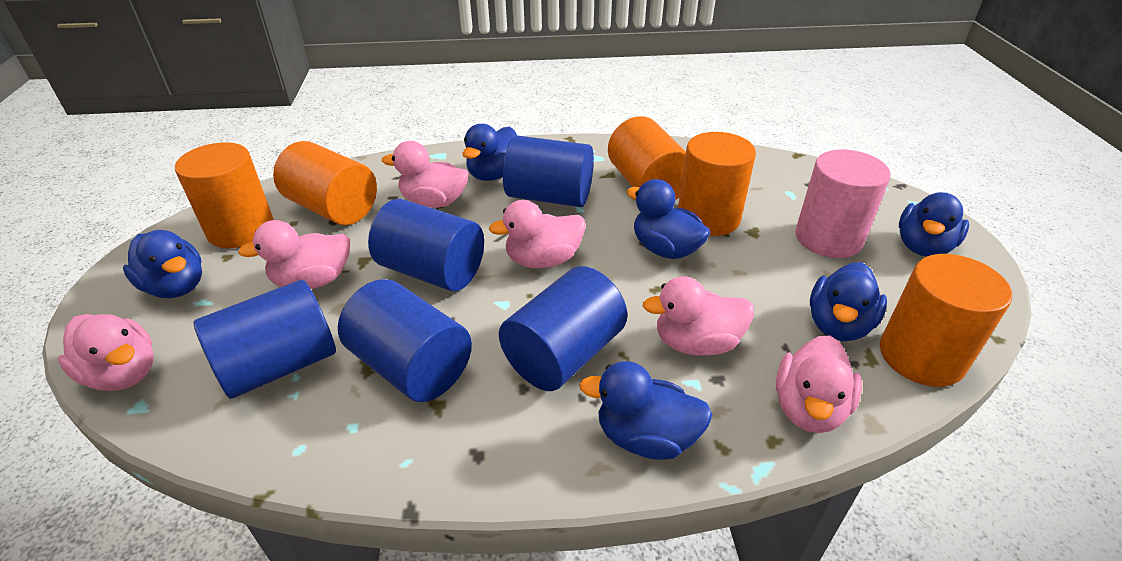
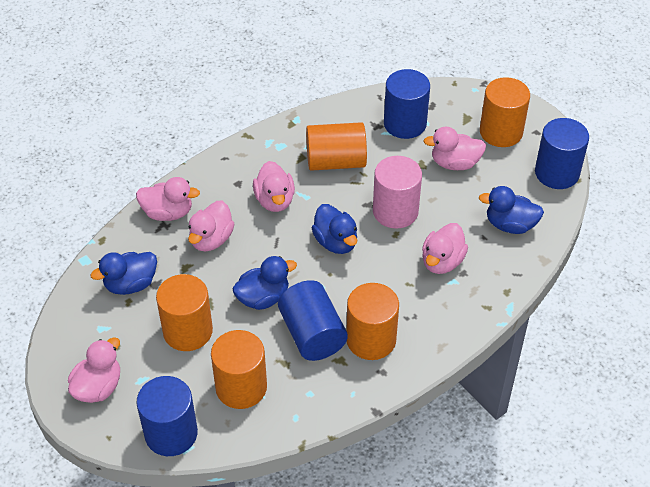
blue cylinder: 5 -> 4
blue duck: 6 -> 4

